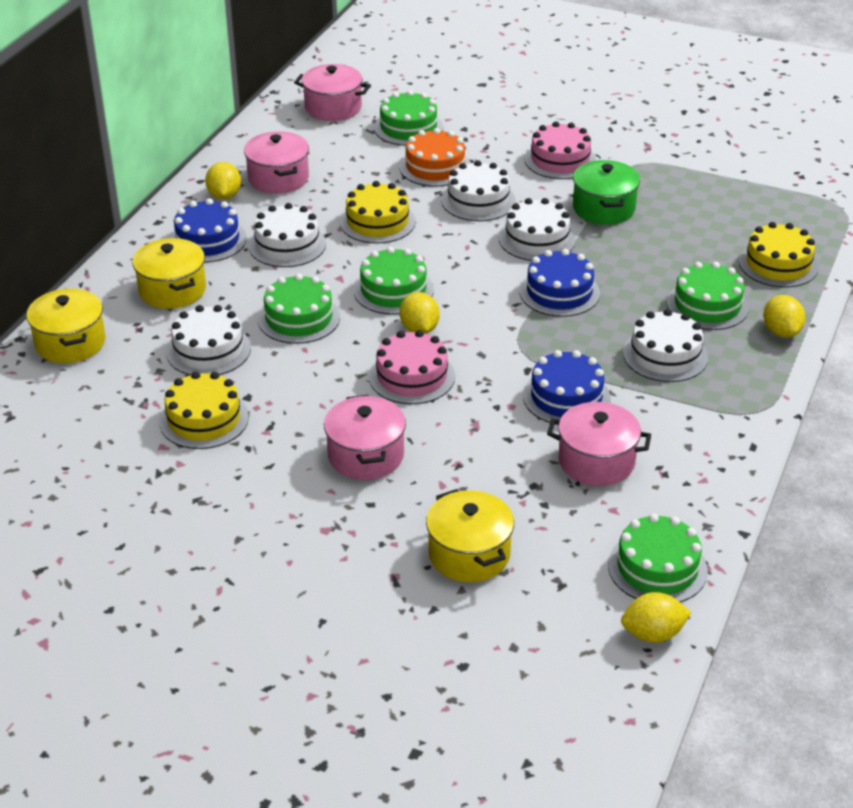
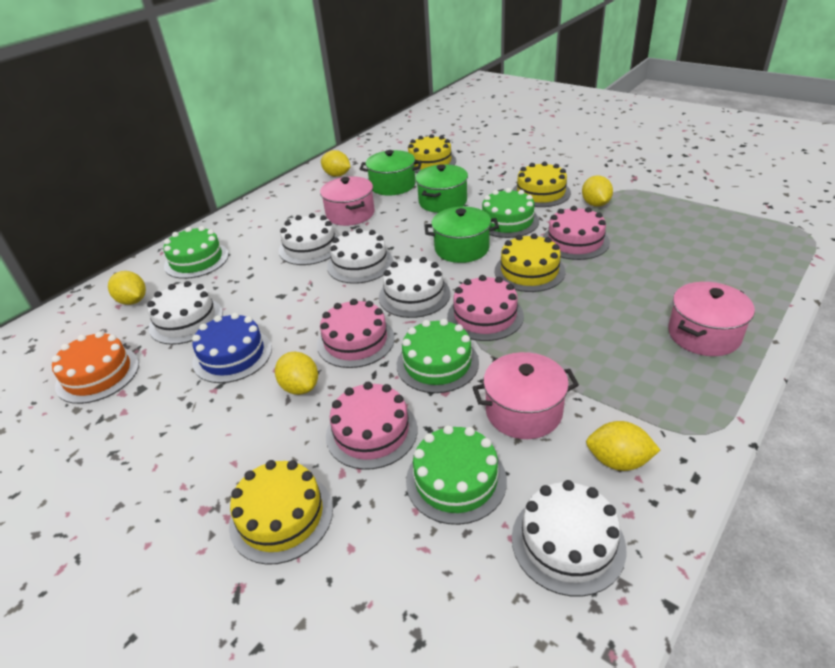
blue cake: 3 -> 1
green cake: 5 -> 4
green pot: 1 -> 3
pink cake: 2 -> 4
pink pot: 4 -> 3
yellow cake: 3 -> 4
yellow lemon: 4 -> 5
yellow pot: 3 -> 0

